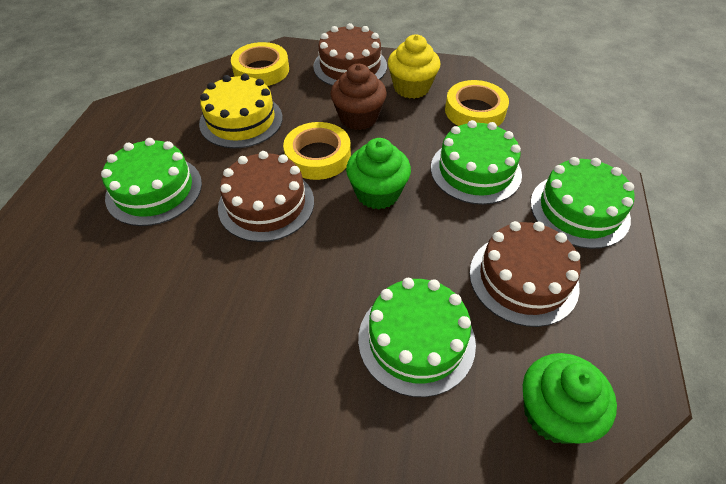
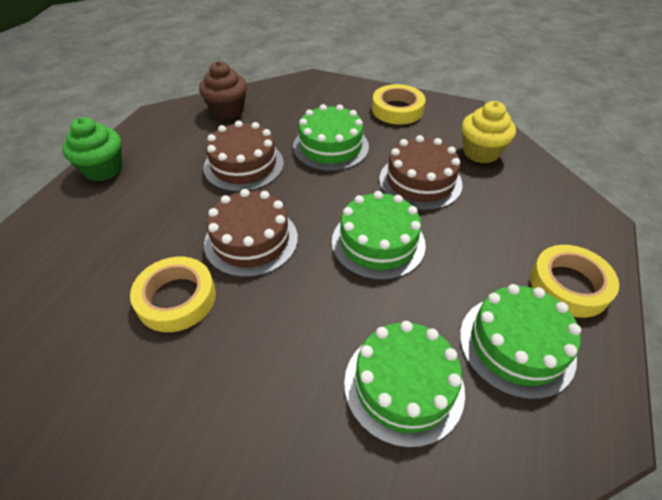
green cupcake: 2 -> 1
yellow cake: 1 -> 0

